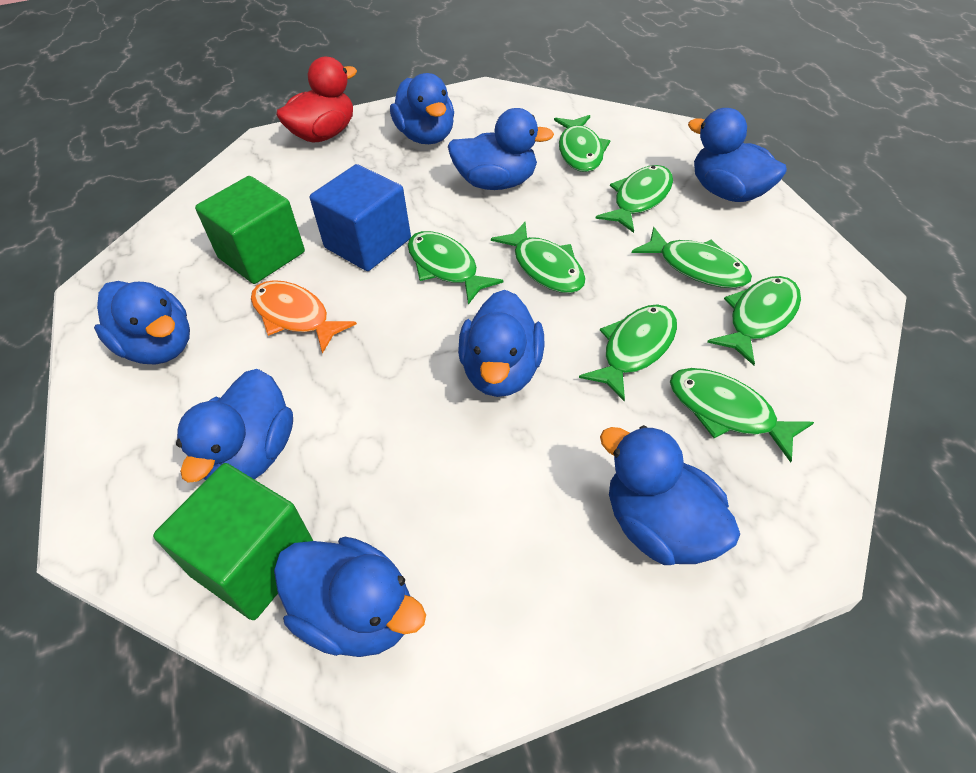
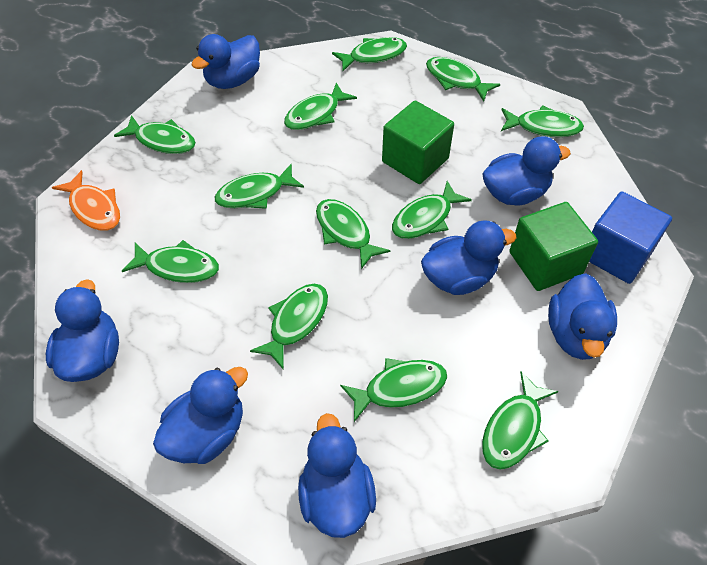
blue duck: 8 -> 7
green fish: 8 -> 12
red duck: 1 -> 0

